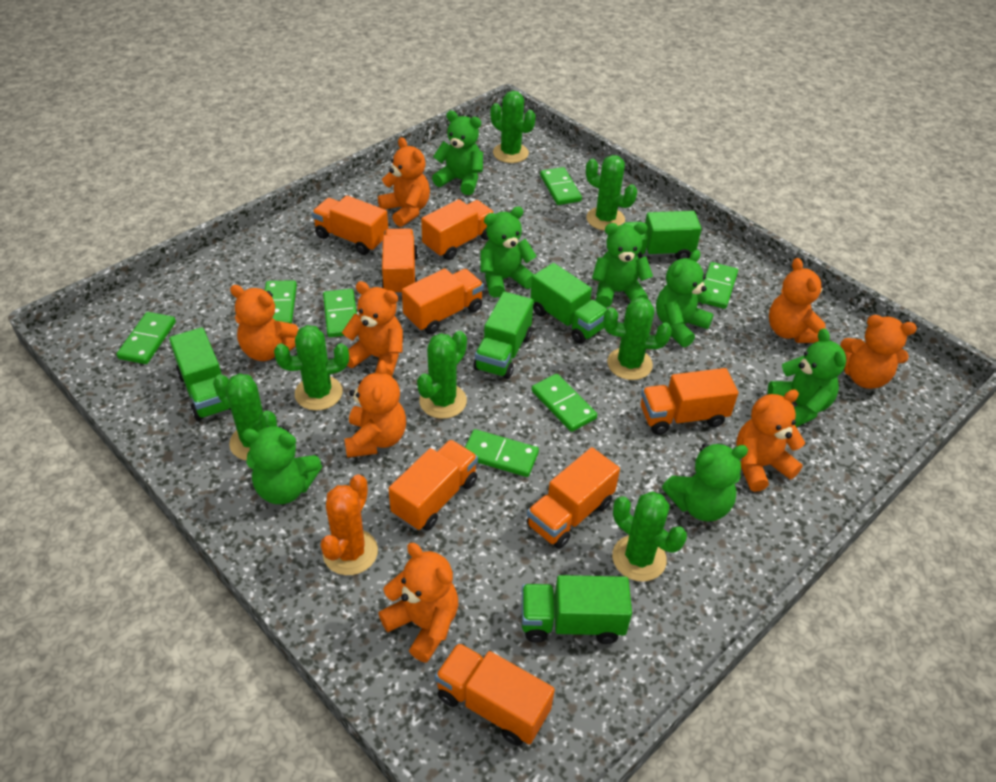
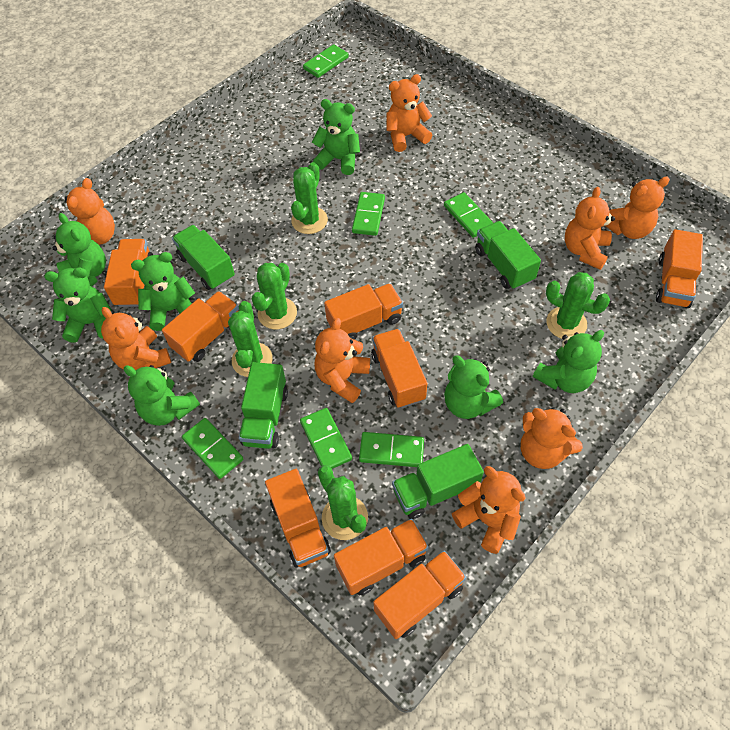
green cactus: 7 -> 5
green domino: 7 -> 6
green truck: 5 -> 4
orange cactus: 1 -> 0

